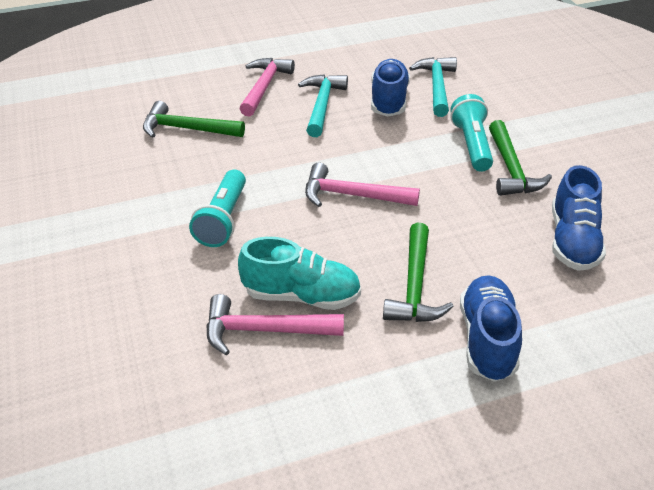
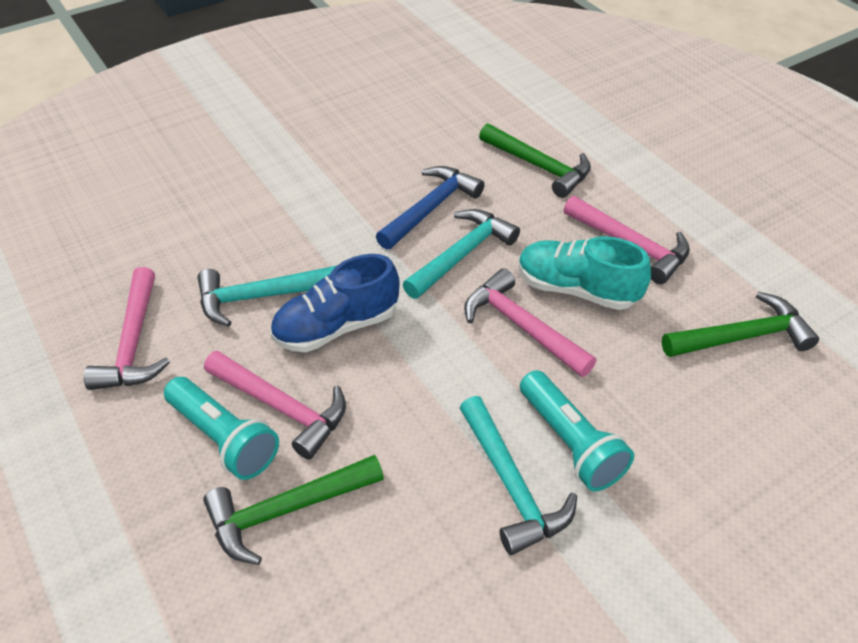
blue hammer: 0 -> 1
blue shoe: 3 -> 1
pink hammer: 3 -> 4
turquoise hammer: 2 -> 3

